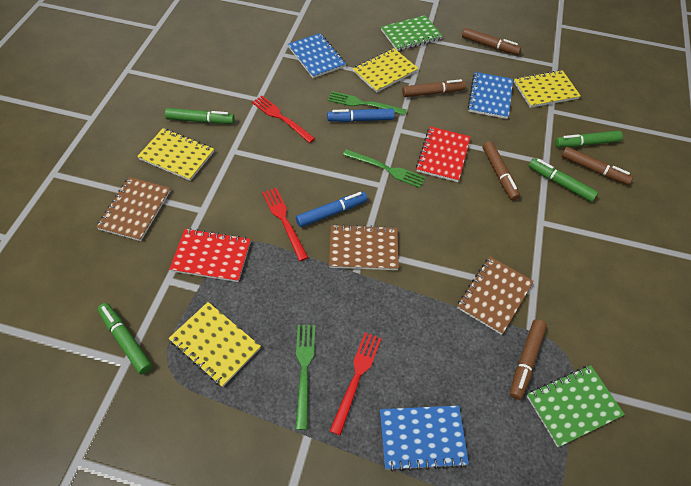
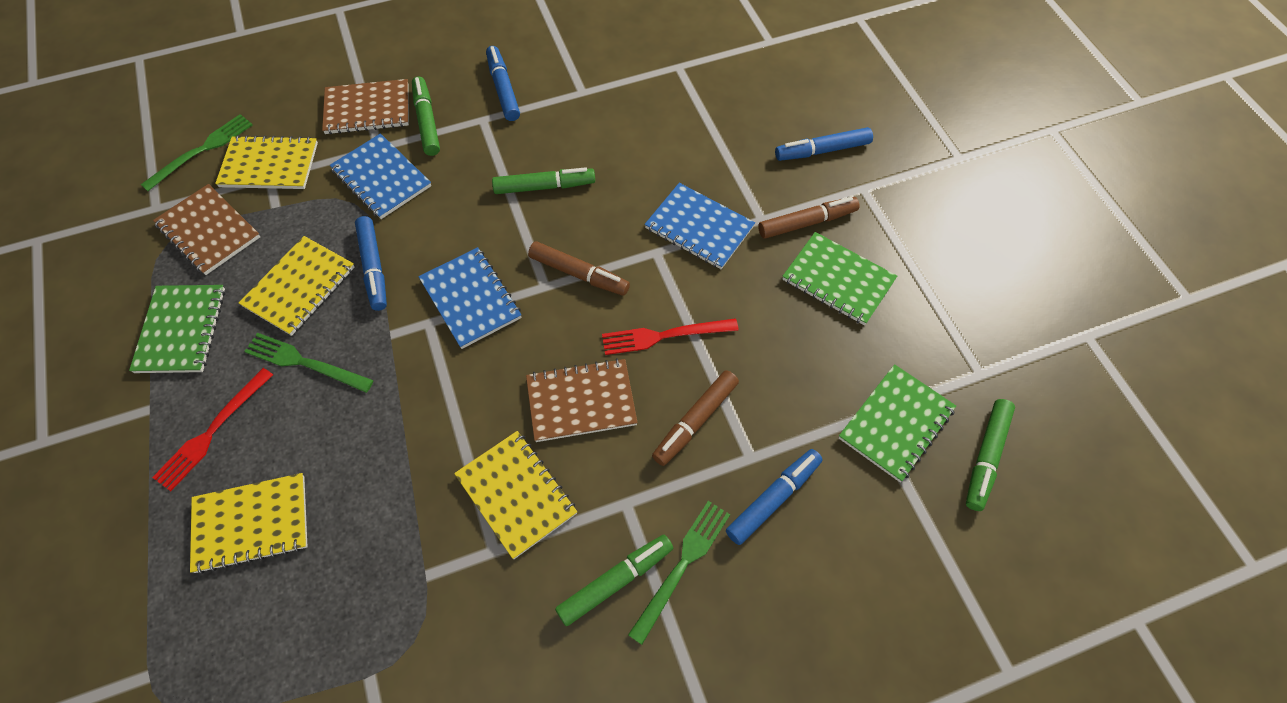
blue marker: 2 -> 4
brown marker: 5 -> 3
green notebook: 2 -> 3
red fork: 3 -> 2
red notebook: 2 -> 0

